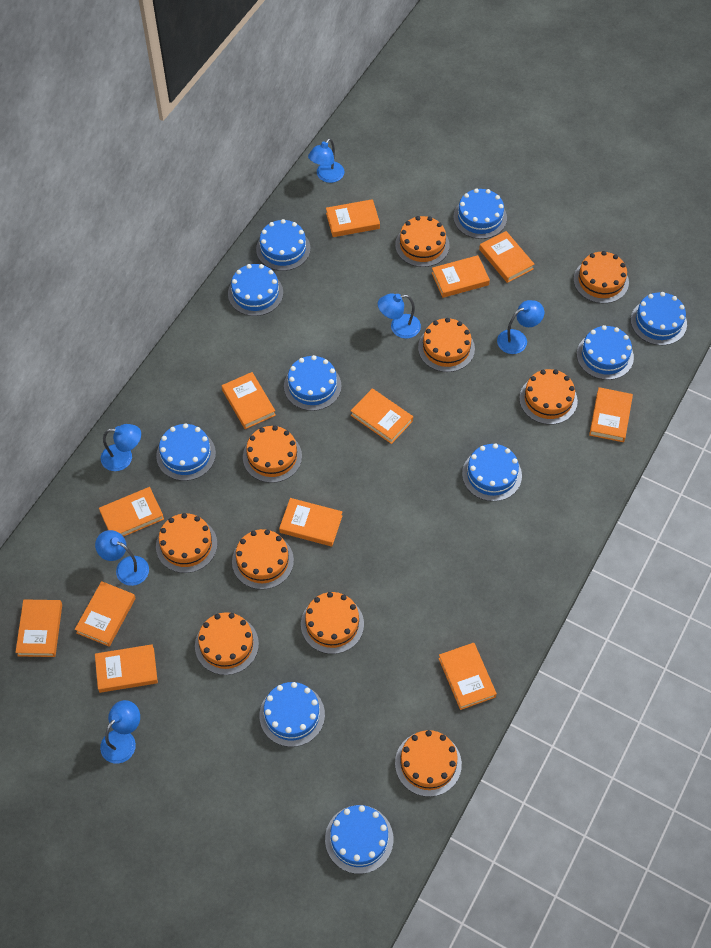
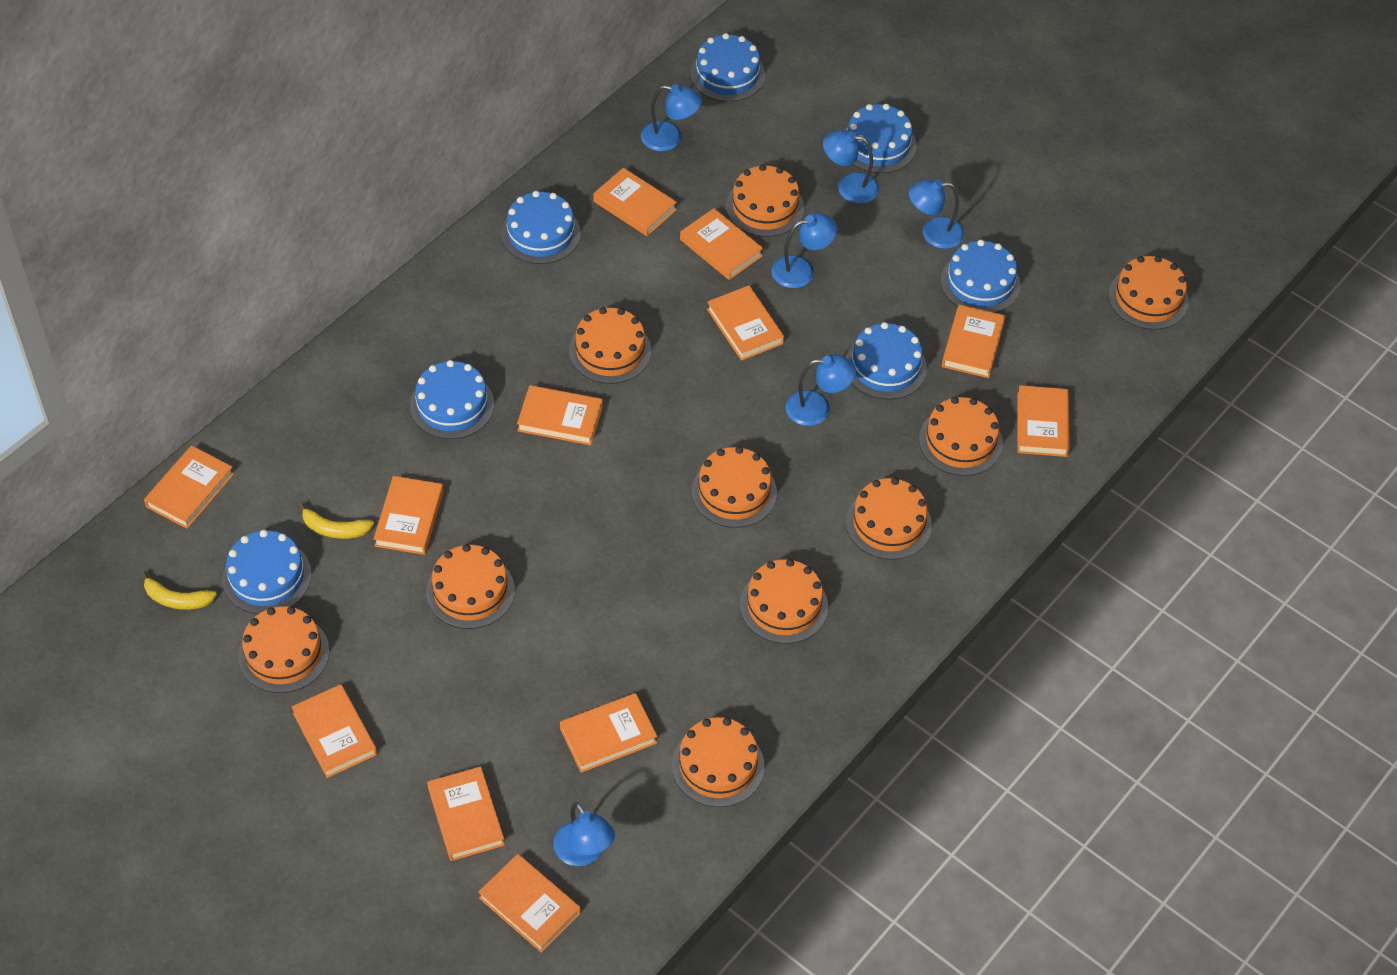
blue cake: 10 -> 7
yellow banana: 0 -> 2

